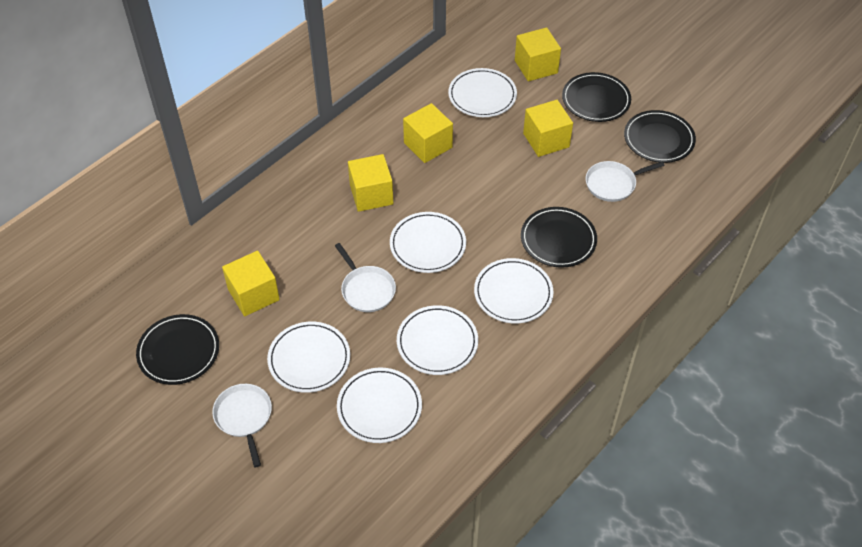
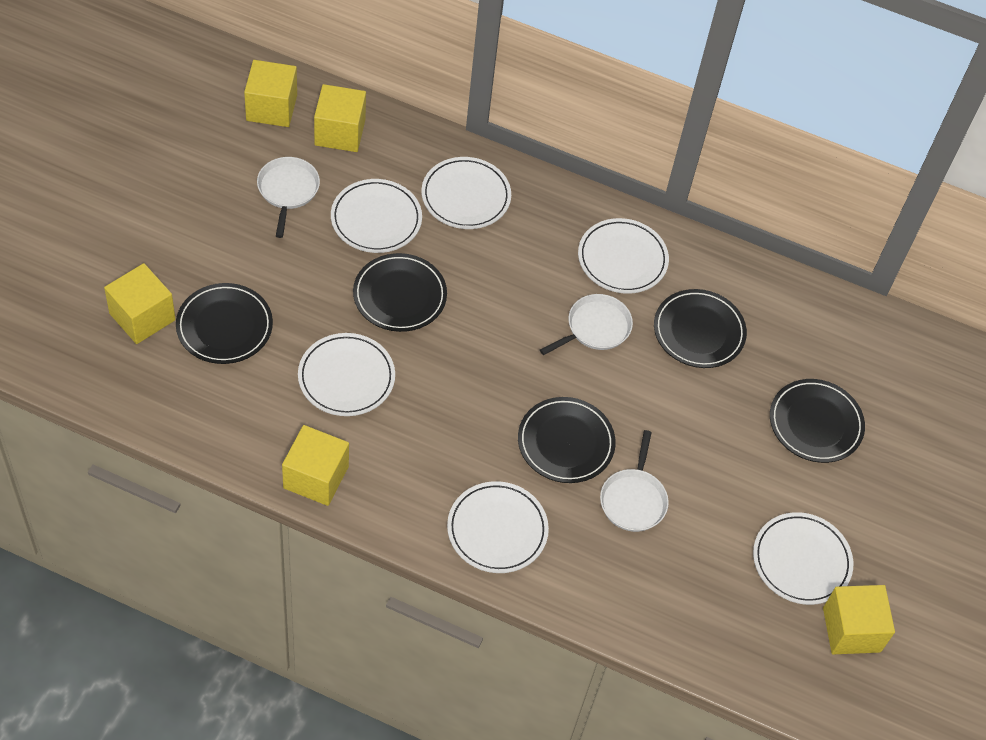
black plate: 4 -> 5

